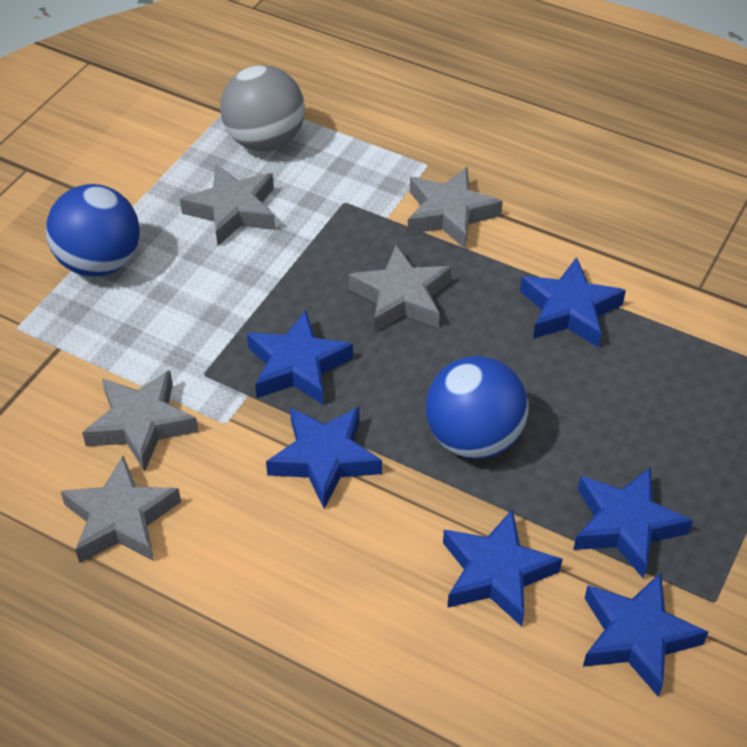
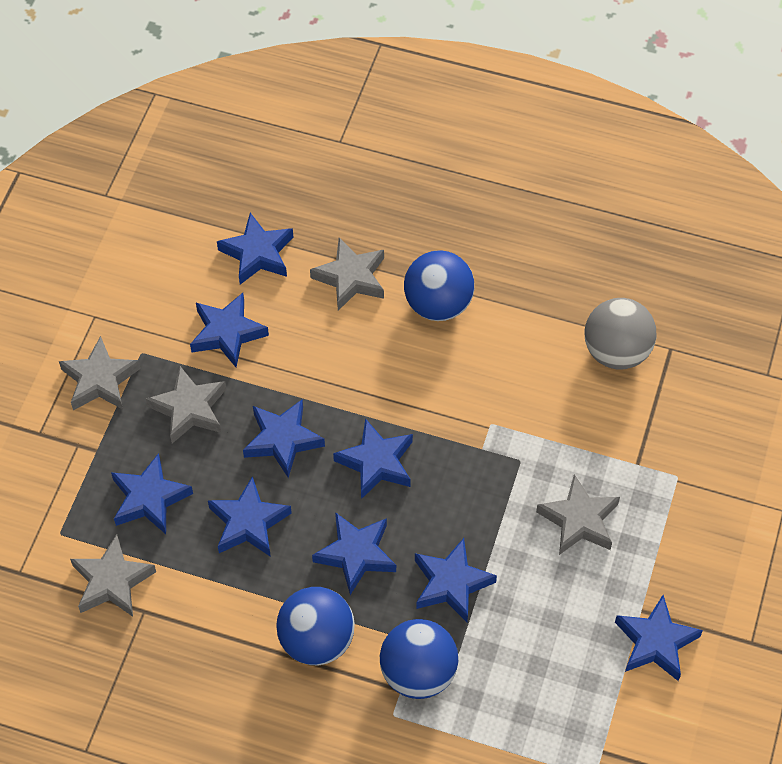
blue ball: 2 -> 3
blue star: 6 -> 9

